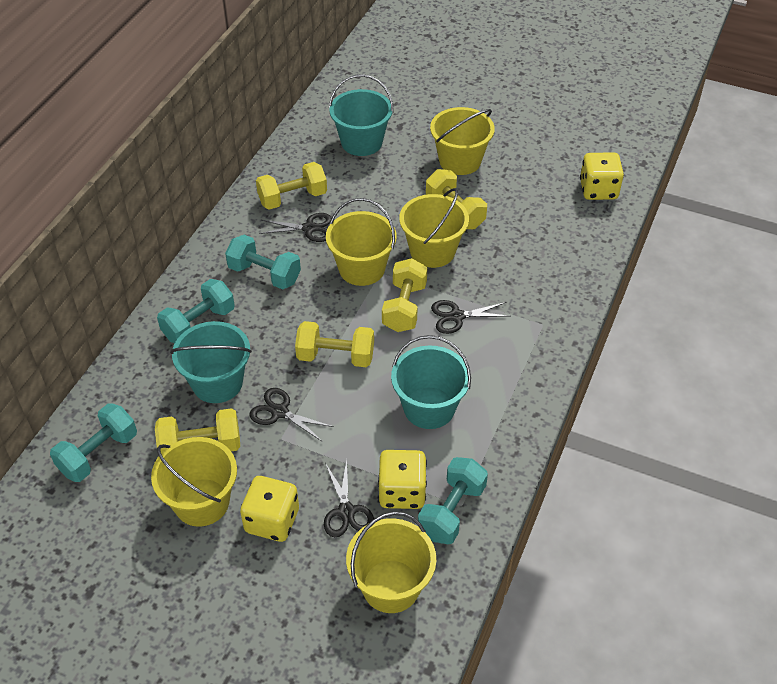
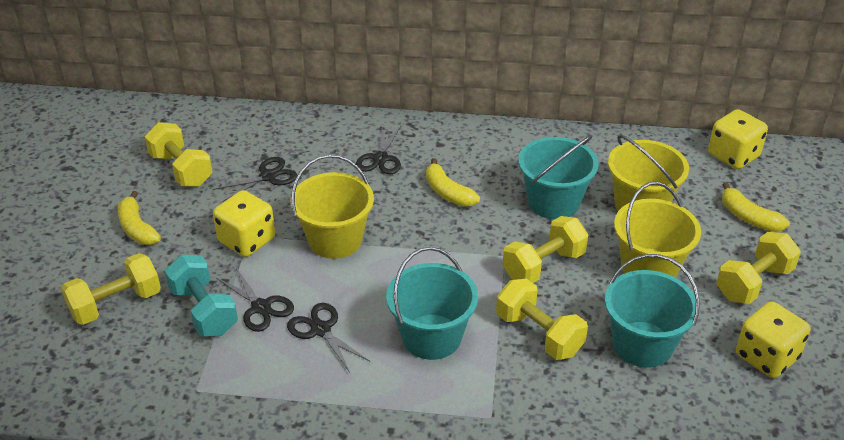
turquoise dumbbell: 4 -> 1
yellow banana: 0 -> 3
yellow bucket: 5 -> 3

